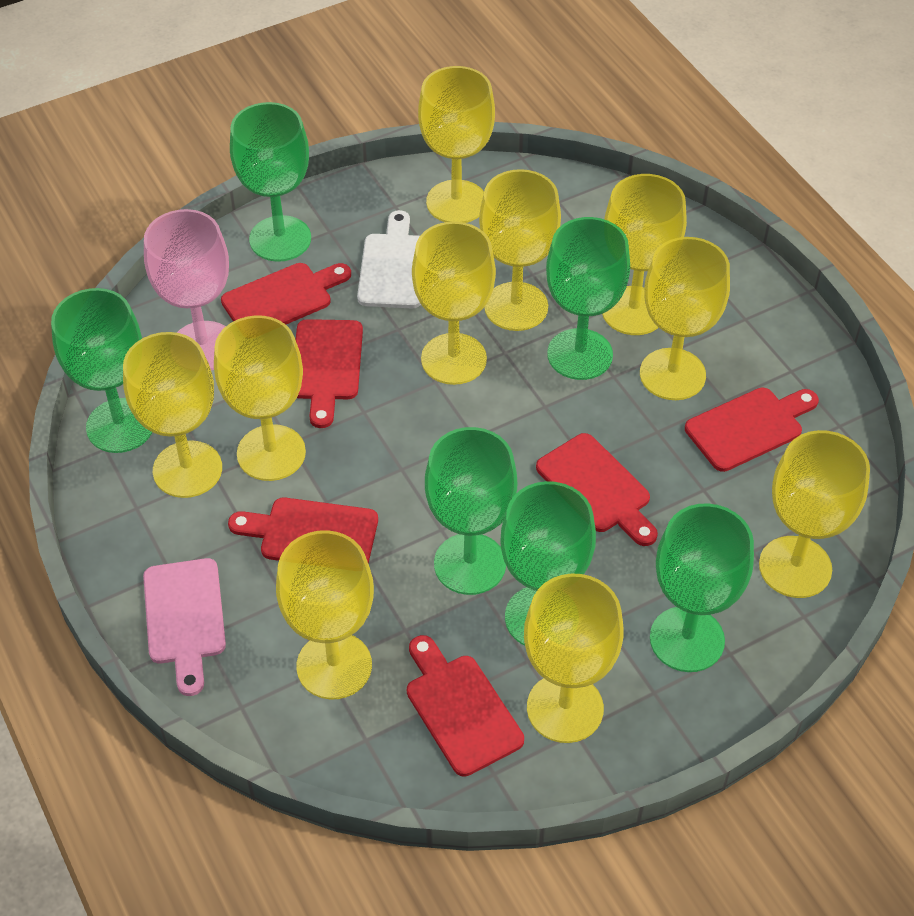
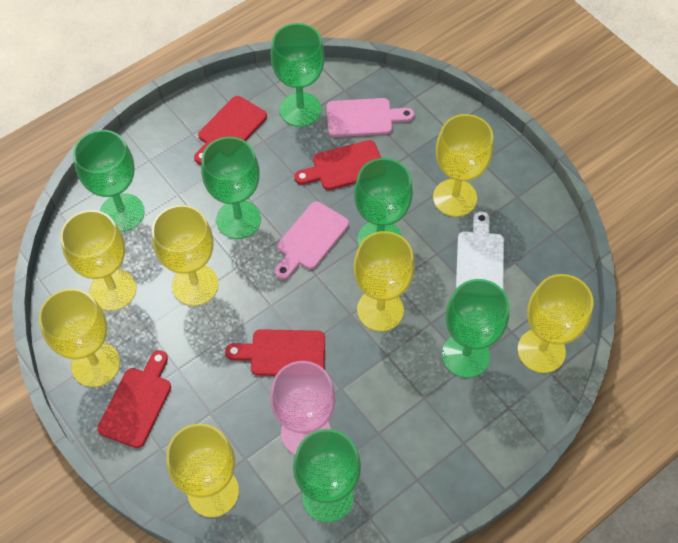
pink cutting board: 1 -> 2
red cutting board: 6 -> 4
yellow goblet: 10 -> 7

